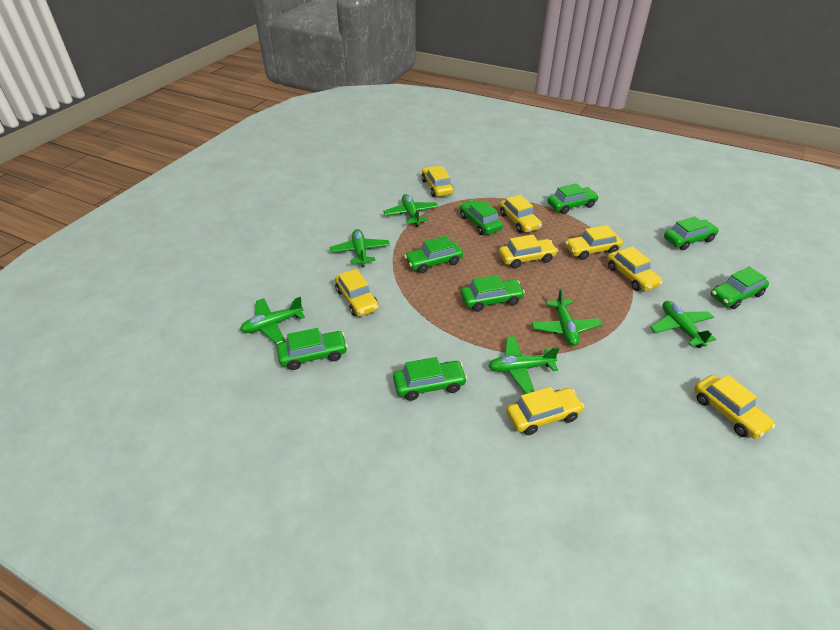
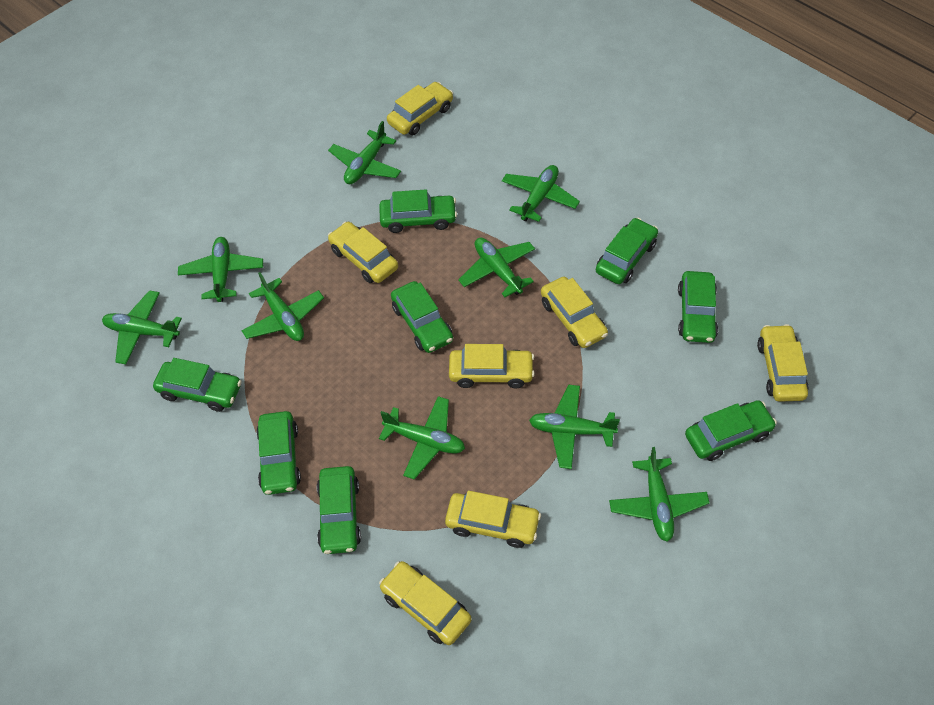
green plane: 6 -> 9
yellow car: 8 -> 7

